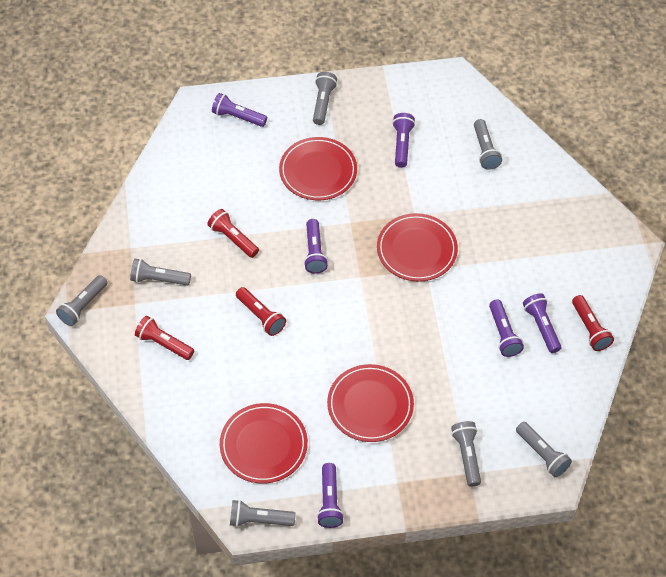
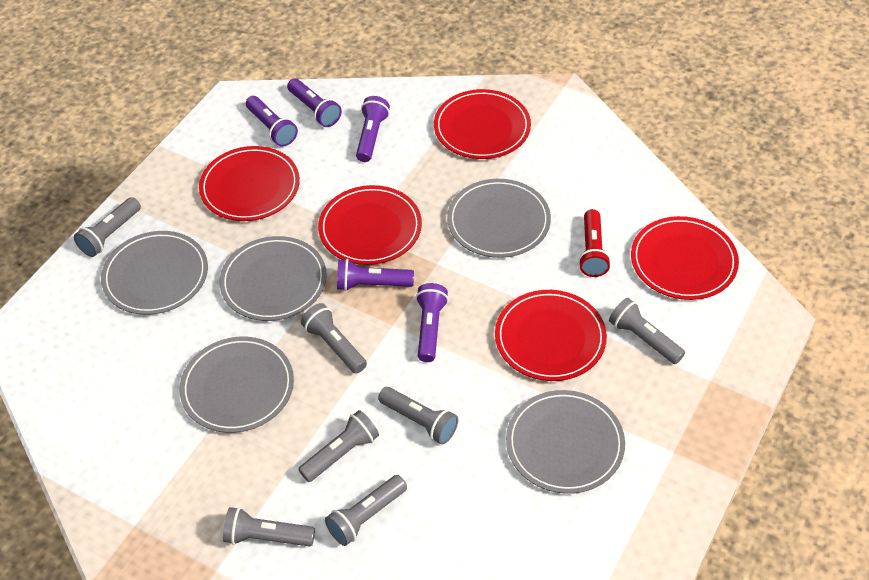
grey plate: 0 -> 5
purple flashlight: 6 -> 5
red flashlight: 4 -> 1
red plate: 4 -> 5

